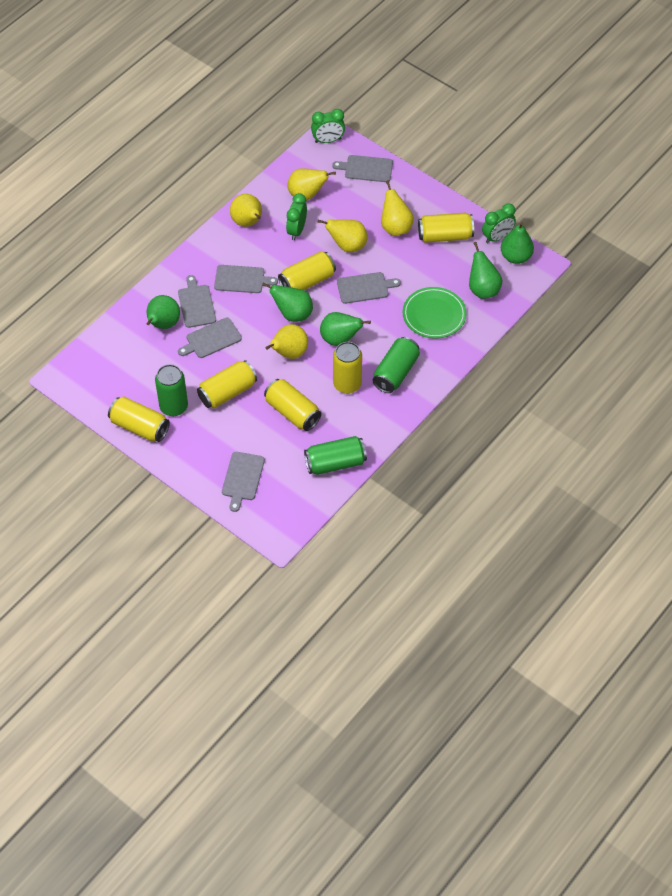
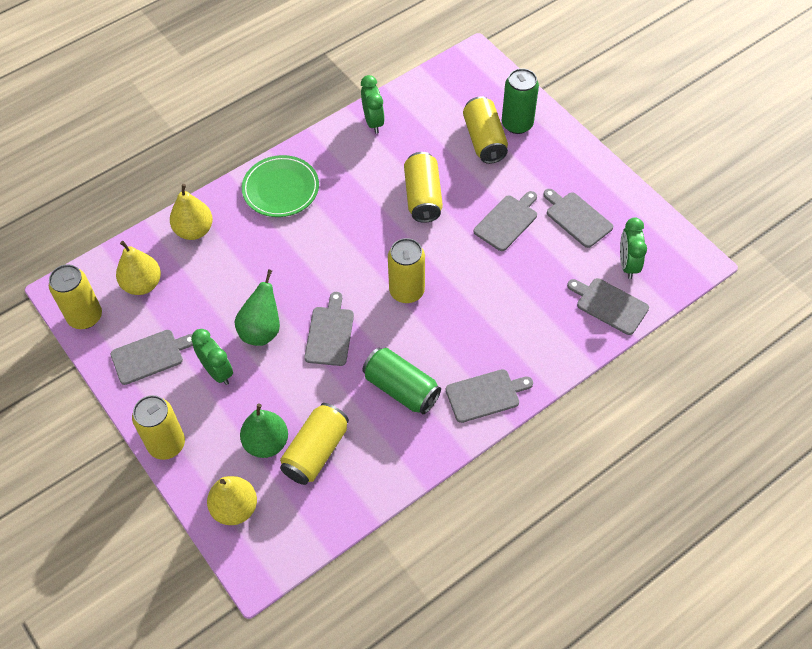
green can: 3 -> 2
green pear: 5 -> 2
yellow pear: 5 -> 3

